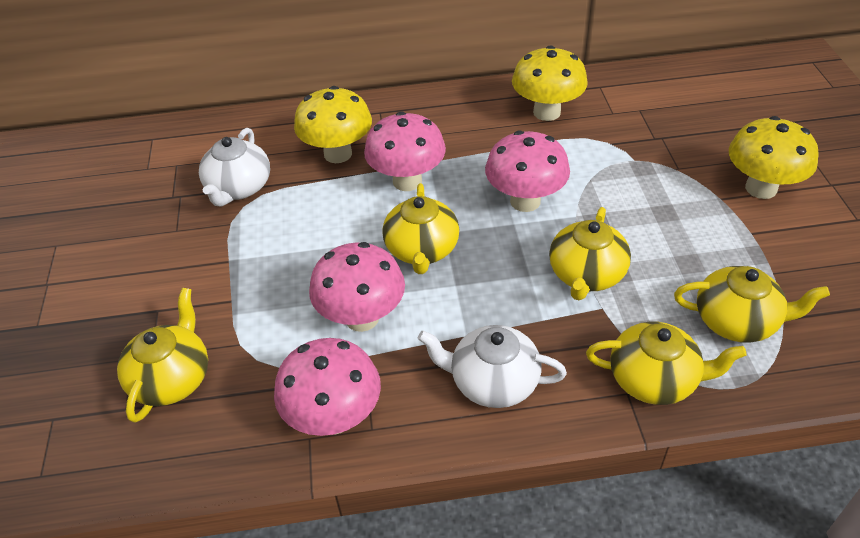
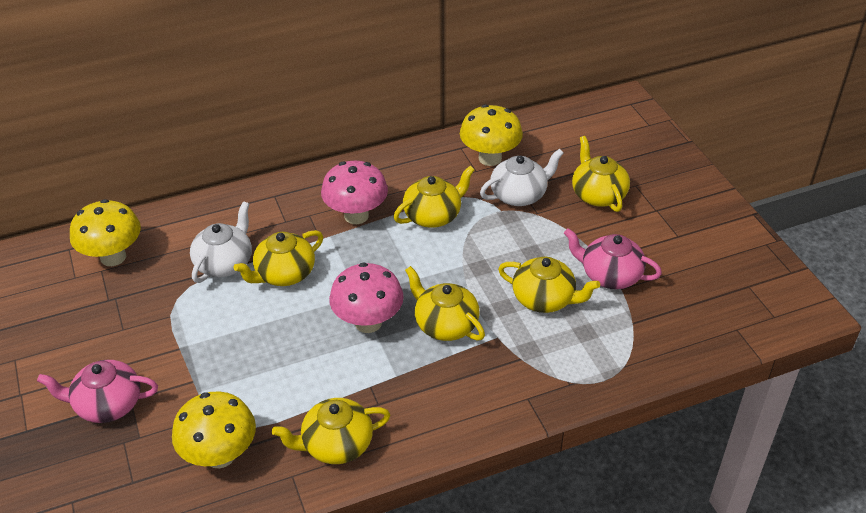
pink mushroom: 4 -> 2
pink teapot: 0 -> 2
yellow teapot: 5 -> 6

